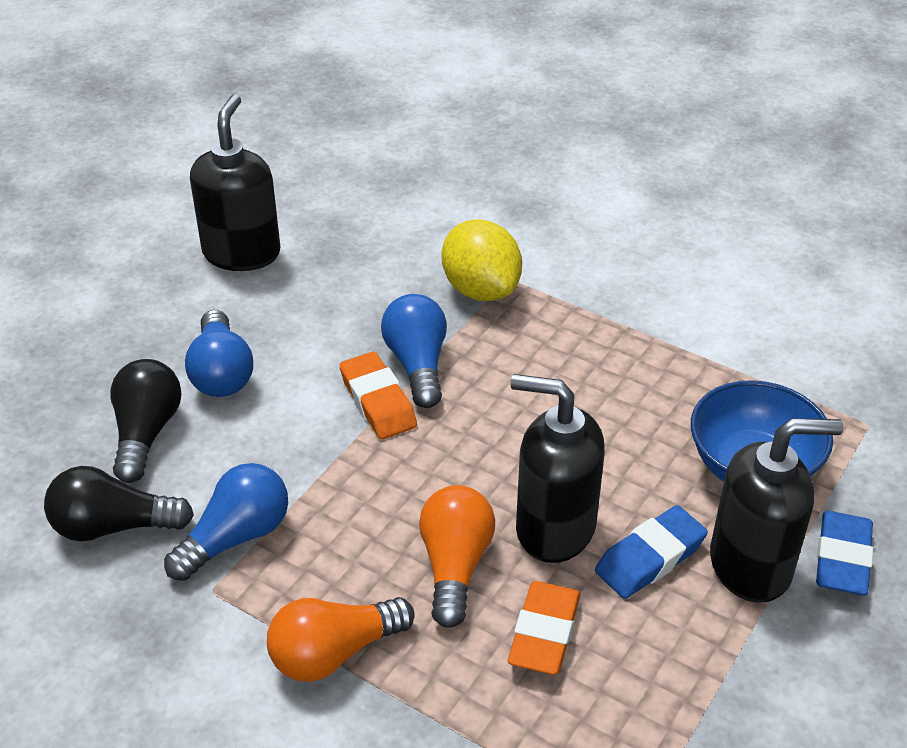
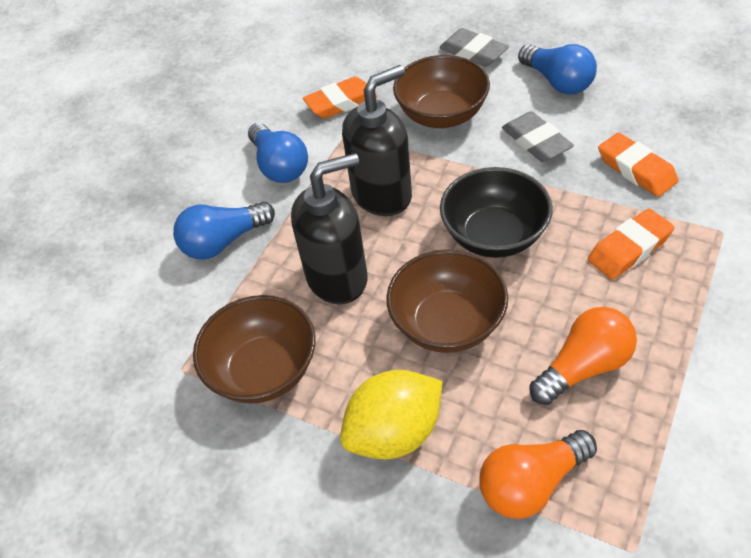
black bowl: 0 -> 1
black light bulb: 2 -> 0
black soap dispenser: 3 -> 2
blue bowl: 1 -> 0
blue eraser: 2 -> 0
brown bowl: 0 -> 3
grey eraser: 0 -> 2
orange eraser: 2 -> 3

